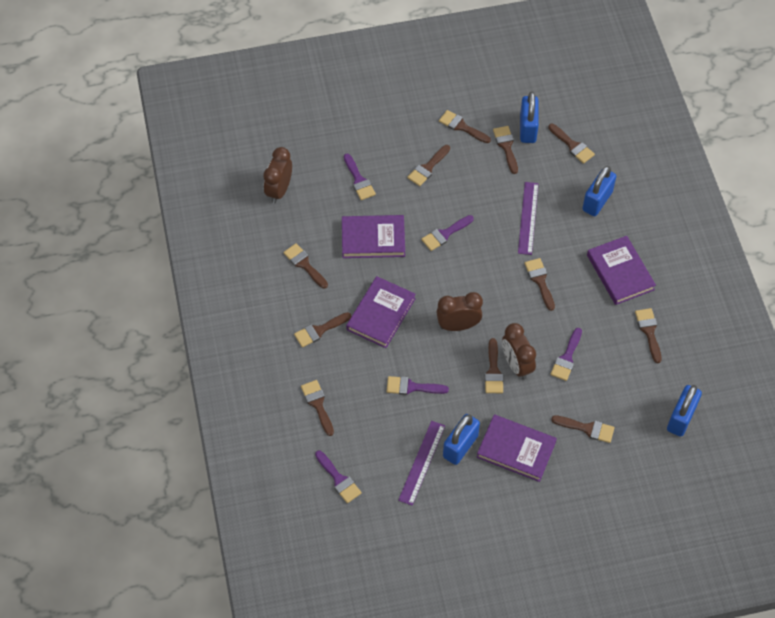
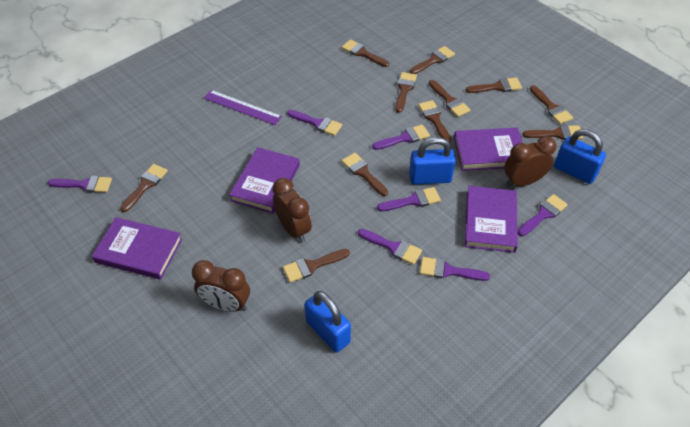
blue padlock: 4 -> 3
purple brush: 5 -> 7
purple ruler: 2 -> 1

